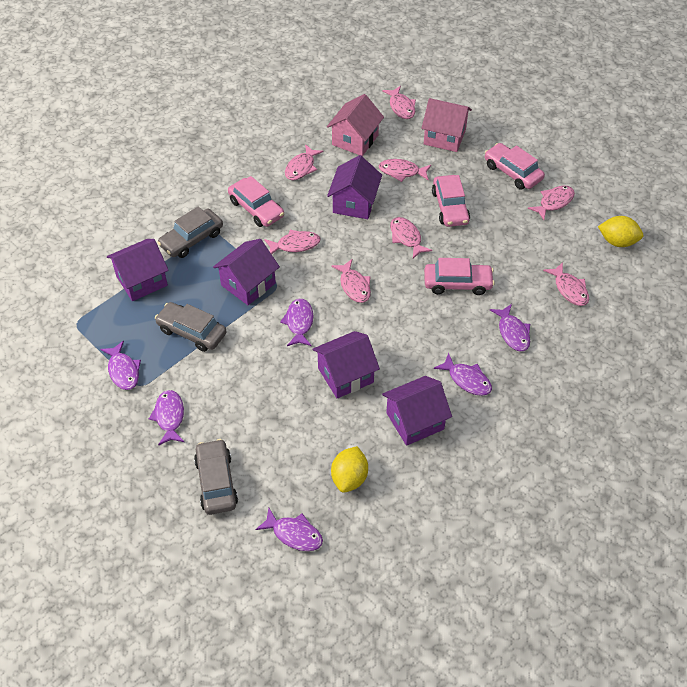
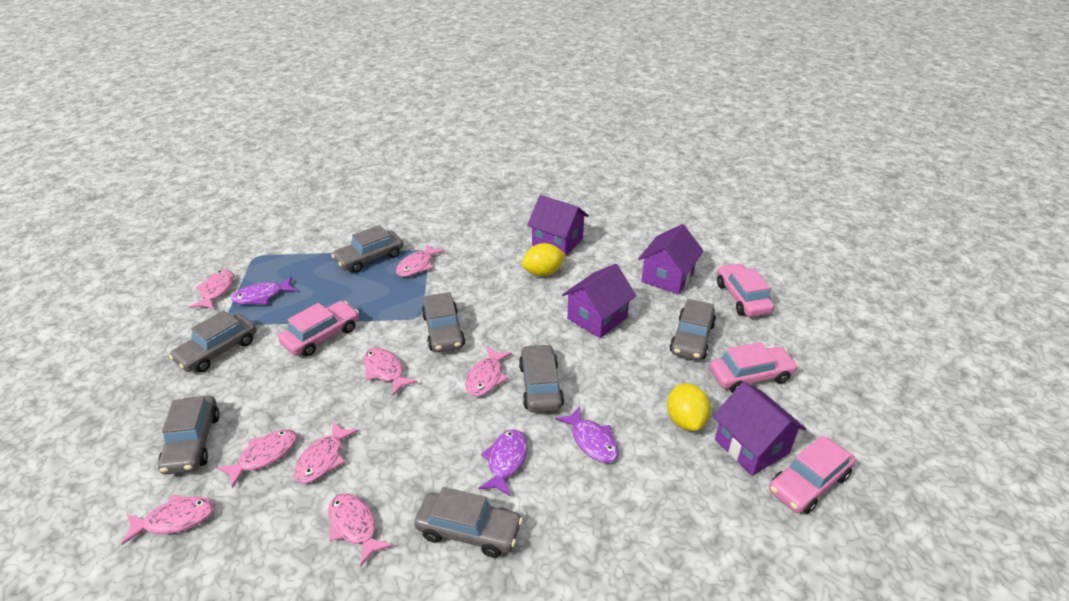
grey car: 3 -> 7
pink house: 2 -> 0
purple fish: 6 -> 3
purple house: 5 -> 4

